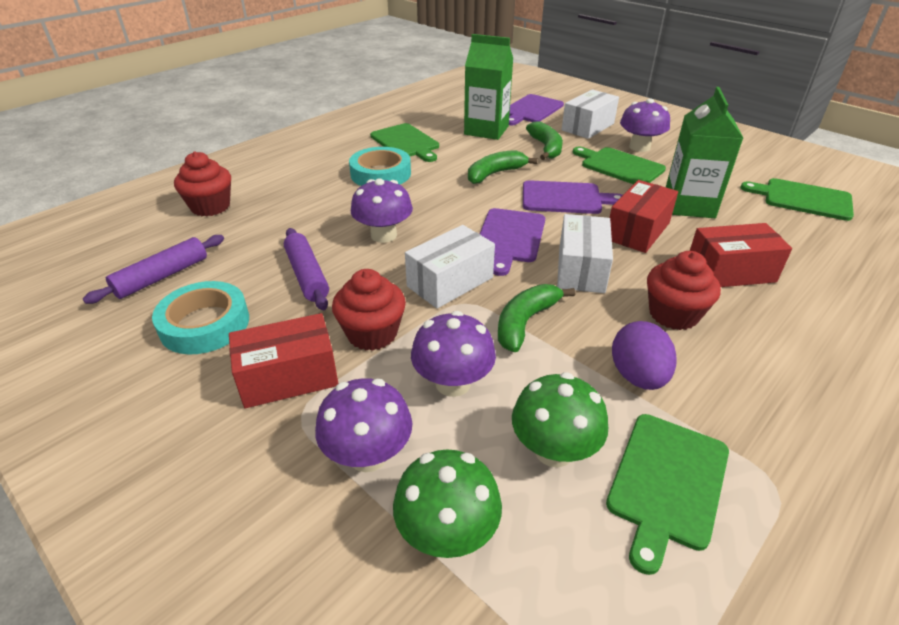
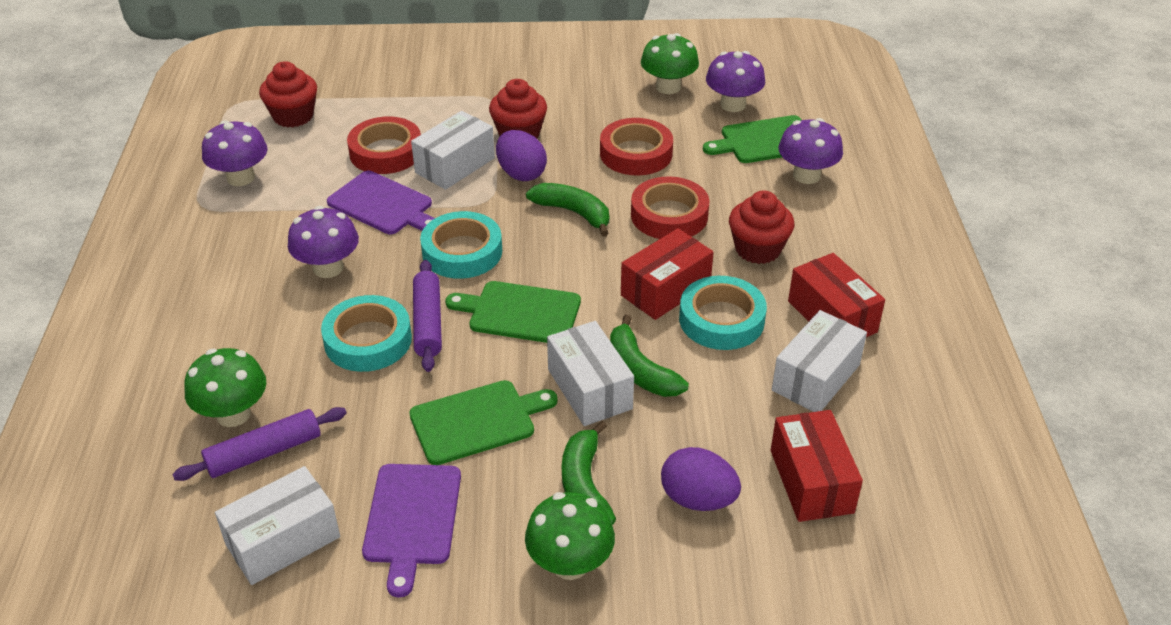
green carton: 2 -> 0
green cutting board: 4 -> 3
green mushroom: 2 -> 3
purple cutting board: 3 -> 2
purple egg: 1 -> 2
red tape: 0 -> 3
turquoise tape: 2 -> 3
white box: 3 -> 4

